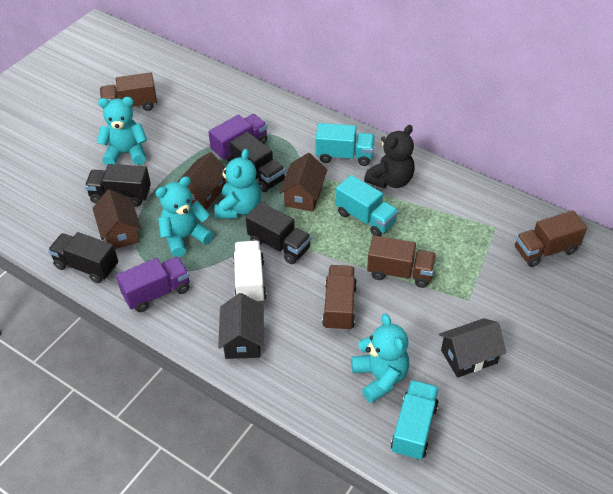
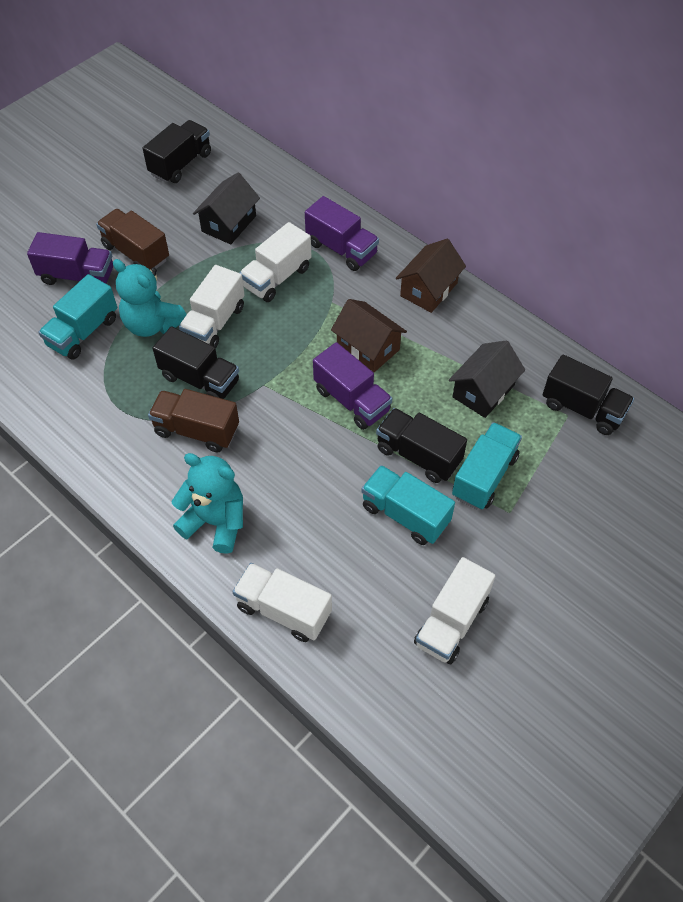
black teddy bear: 1 -> 0
brown house: 3 -> 2
brown truck: 4 -> 2
purple truck: 2 -> 3
turquoise teddy bear: 4 -> 2
white truck: 1 -> 4

